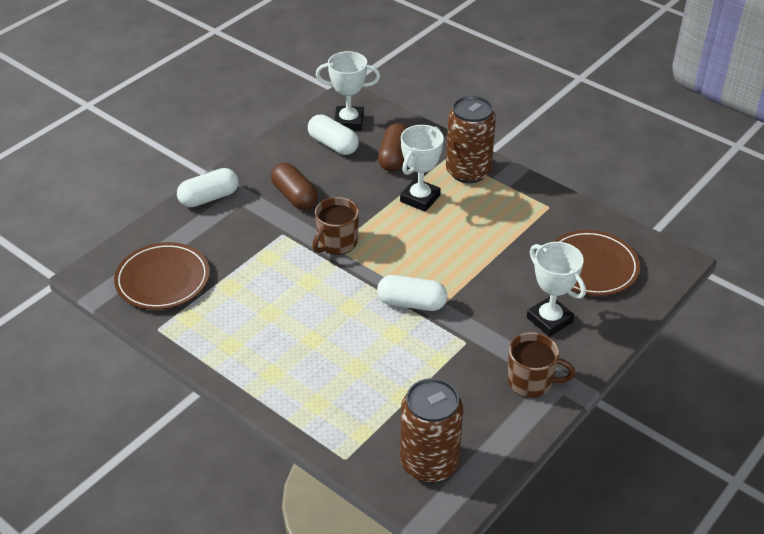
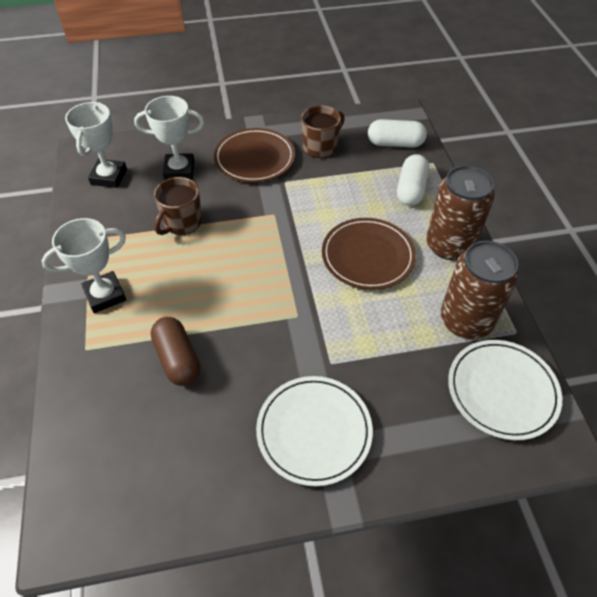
brown capsule: 2 -> 1
white capsule: 3 -> 2
white plate: 0 -> 2

